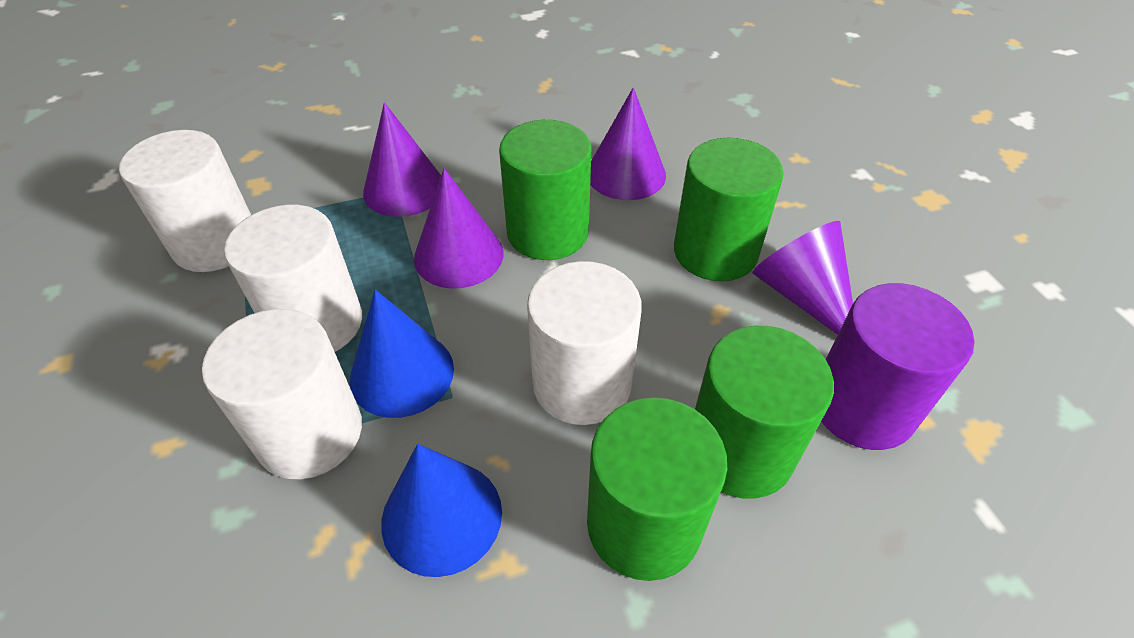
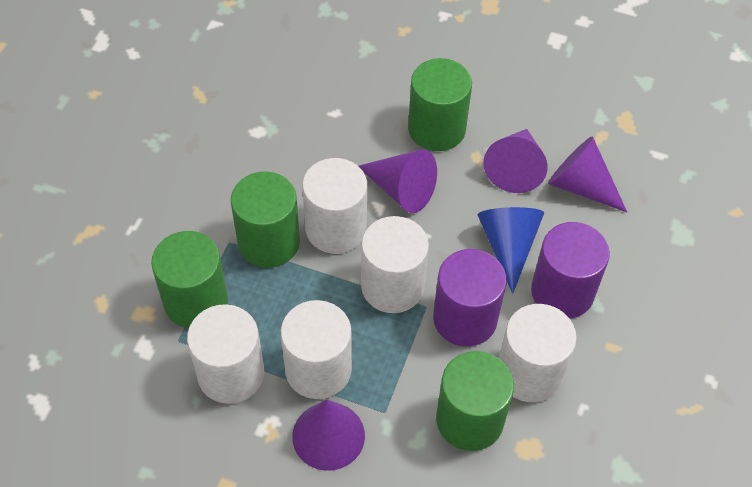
blue cone: 2 -> 1
purple cylinder: 1 -> 2
white cylinder: 4 -> 5

